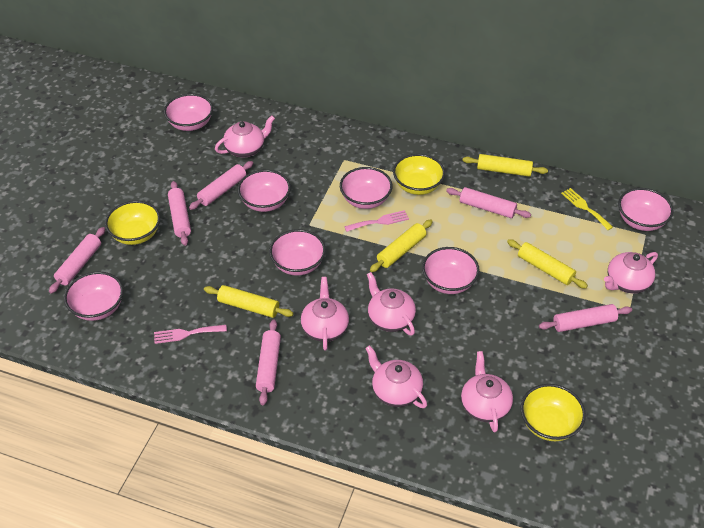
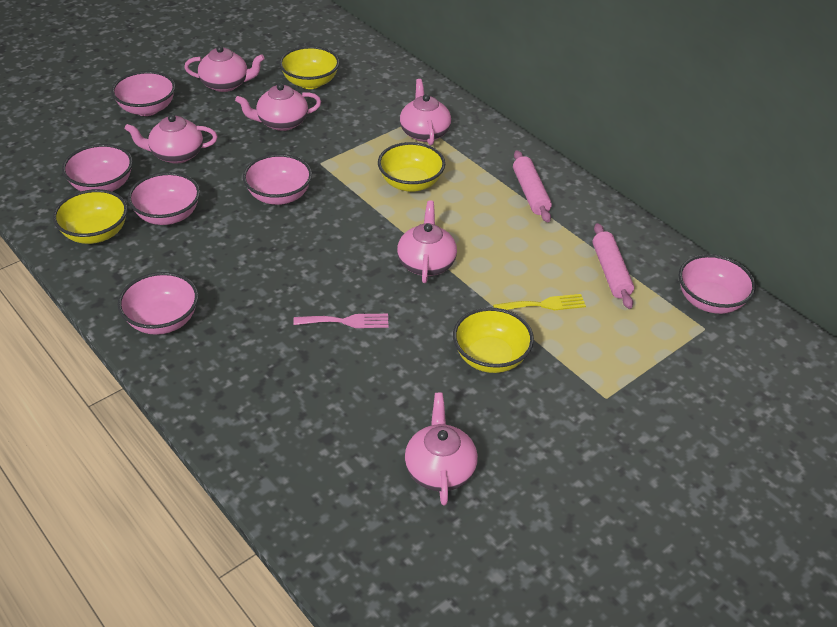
pink bowl: 7 -> 6
pink fork: 2 -> 1
pink rolling pin: 6 -> 2
yellow bowl: 3 -> 4
yellow rolling pin: 4 -> 0

